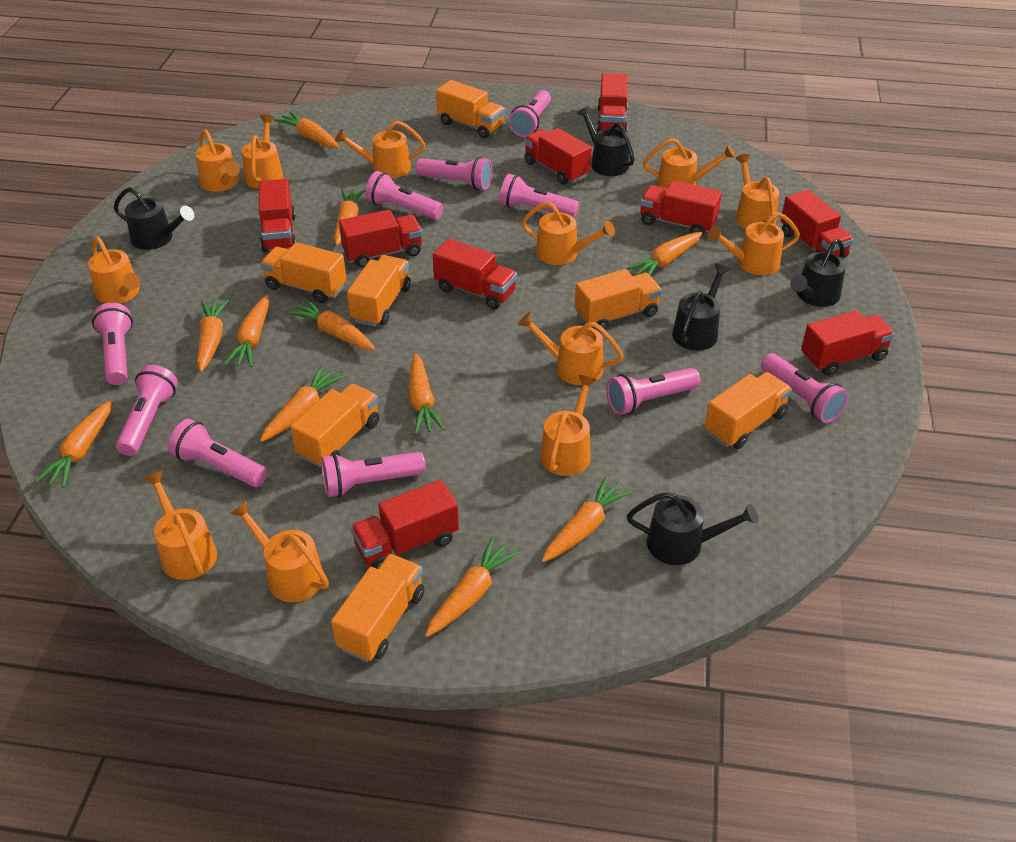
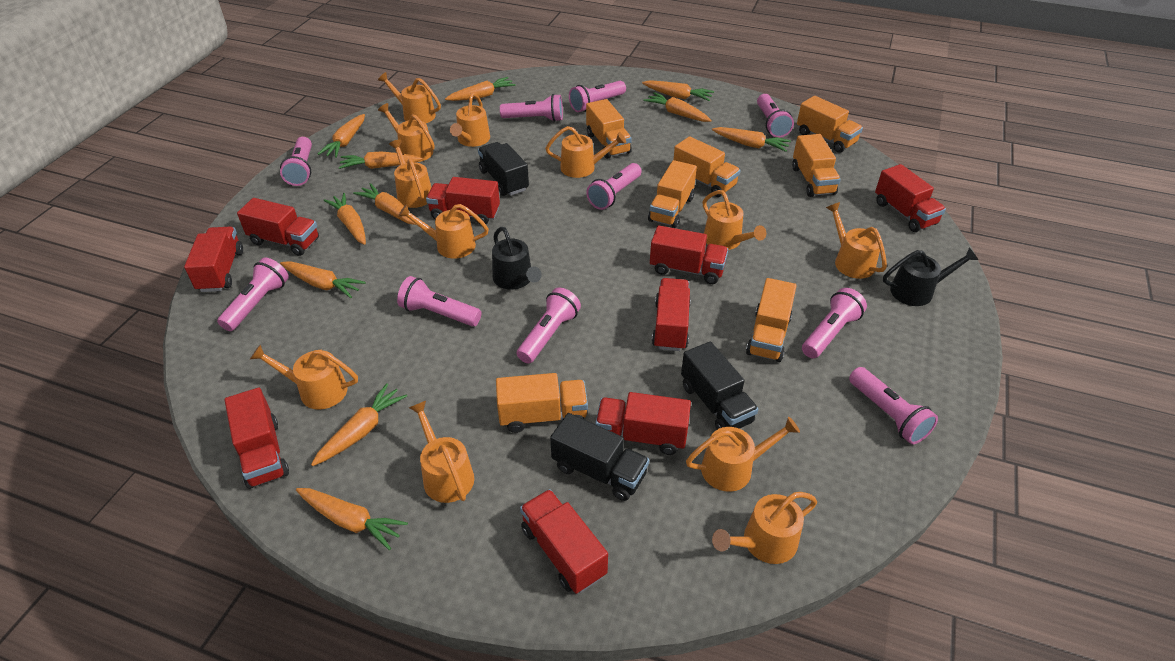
black truck: 0 -> 3
black watering can: 5 -> 2

